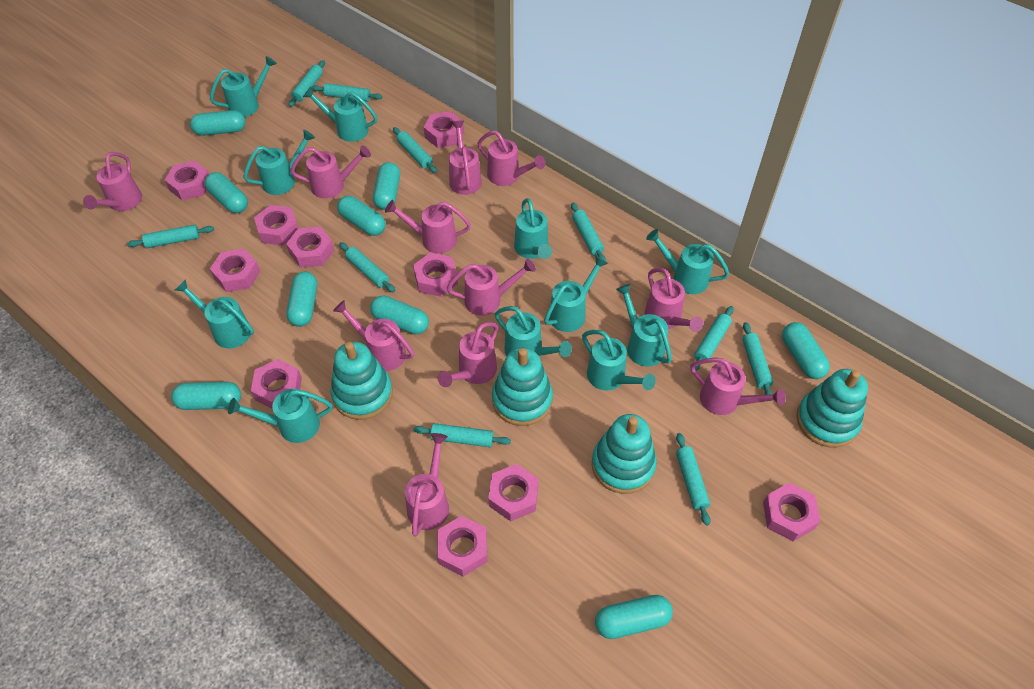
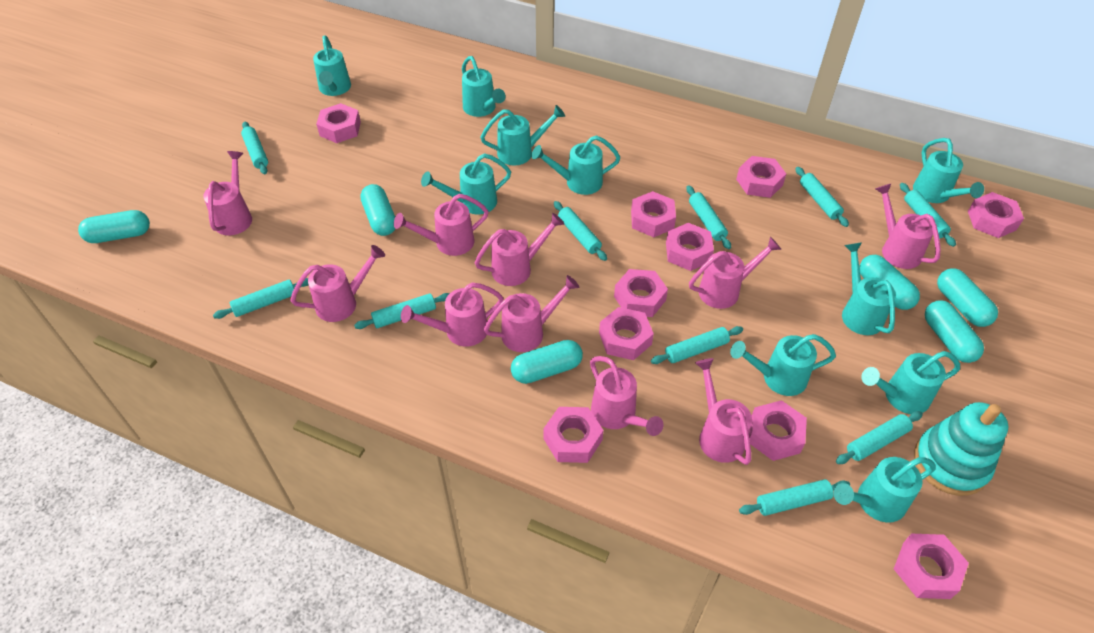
pink watering can: 11 -> 10
turquoise capsule: 9 -> 6
turquoise stacking toy: 4 -> 1
turquoise watering can: 11 -> 10

